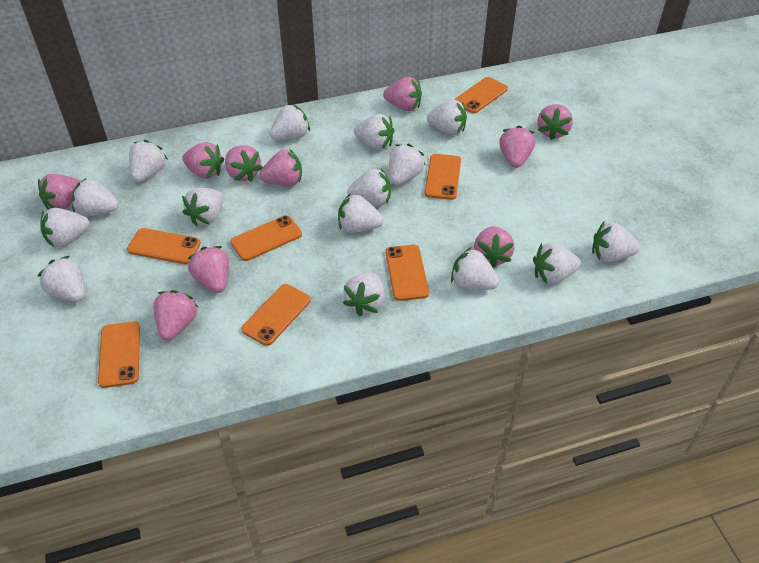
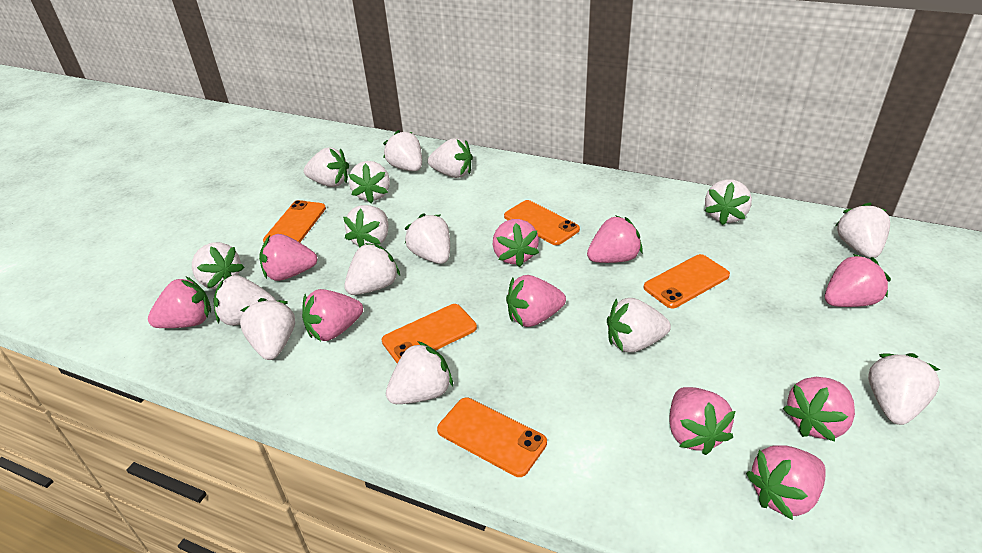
orange phone: 7 -> 5

